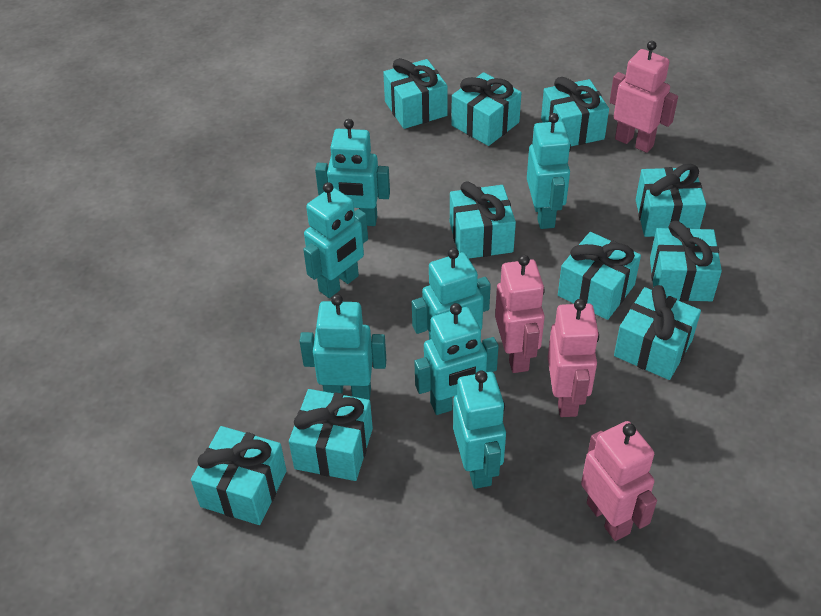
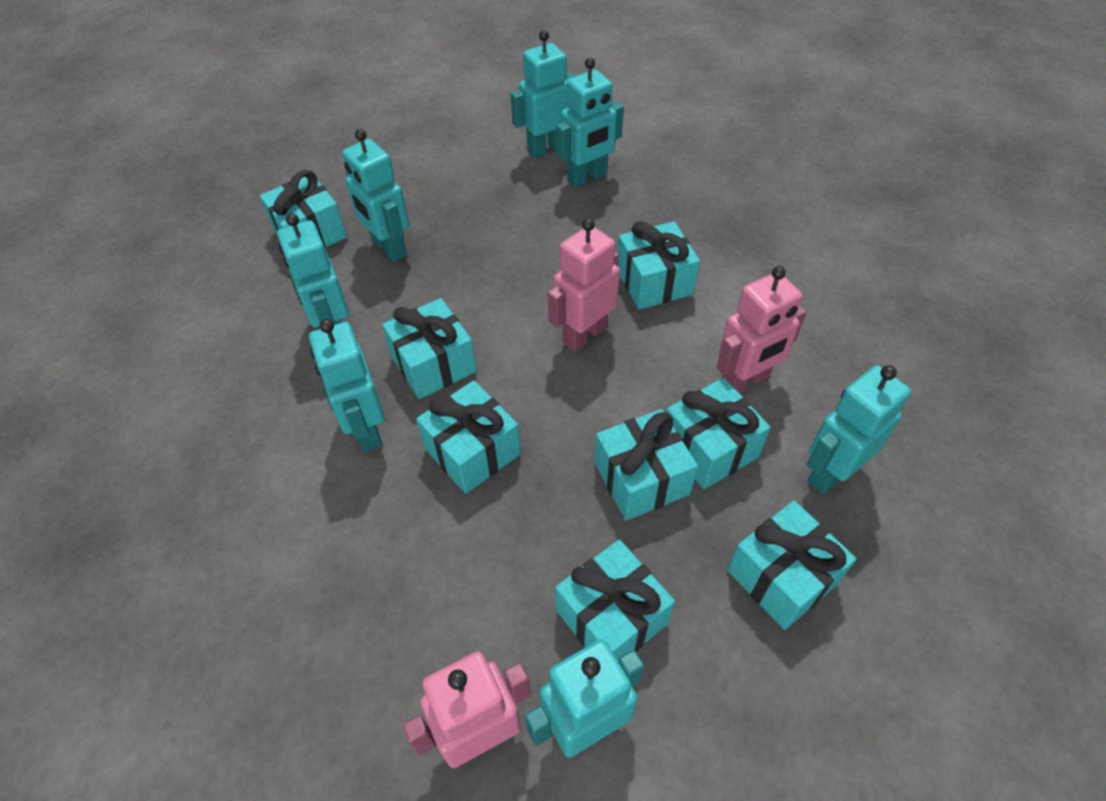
pink robot: 4 -> 3
turquoise gift: 10 -> 8

